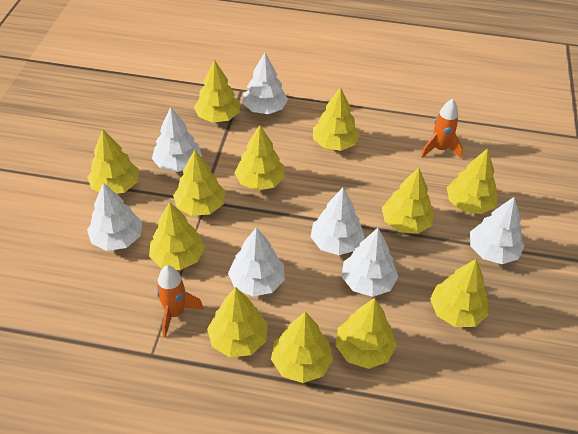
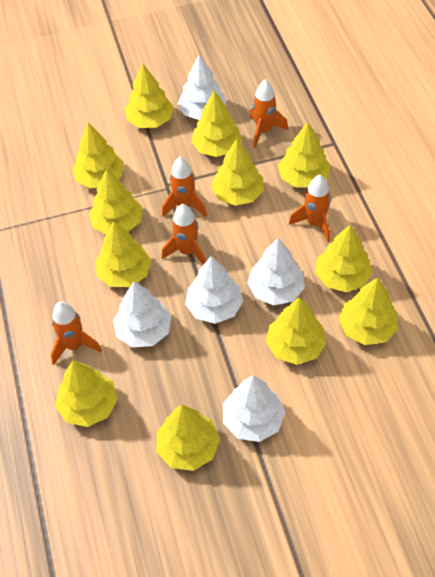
orange rocket: 2 -> 5
white tree: 7 -> 5

